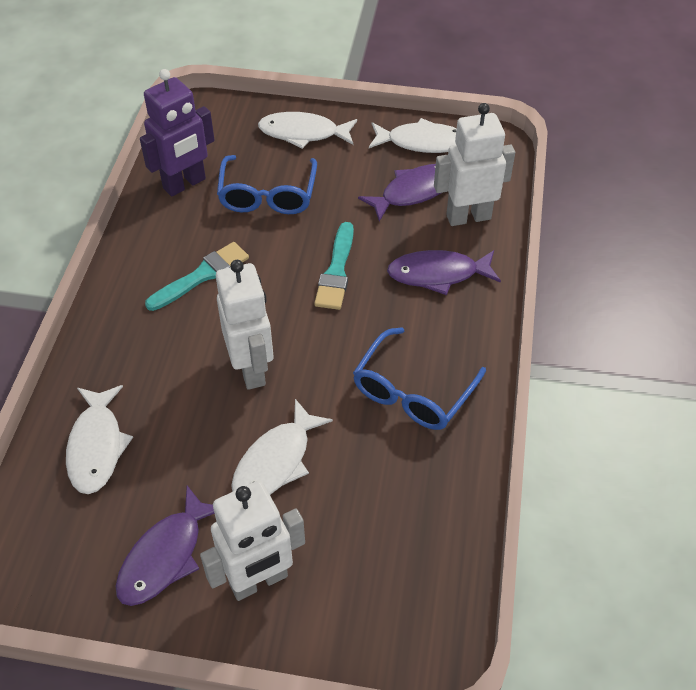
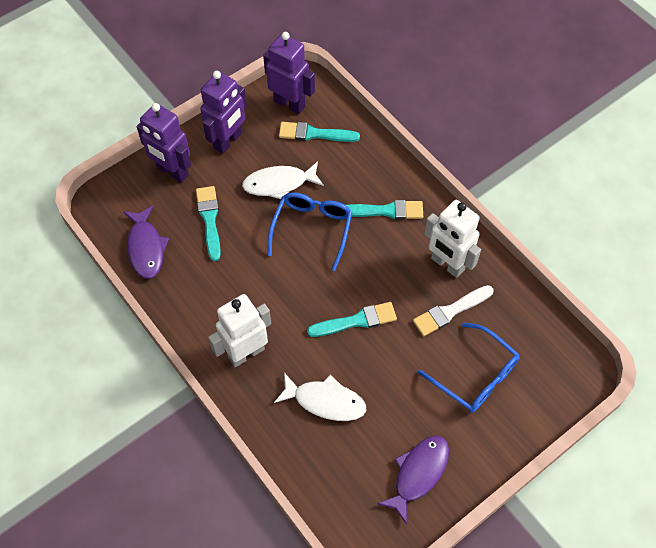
purple fish: 3 -> 2
purple robot: 1 -> 3
turquoise brush: 2 -> 4
white brush: 0 -> 1
white fish: 4 -> 2
white robot: 3 -> 2

